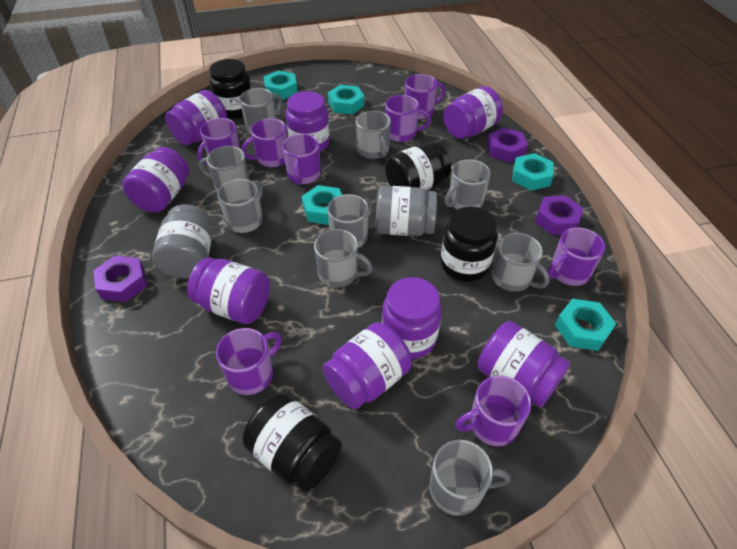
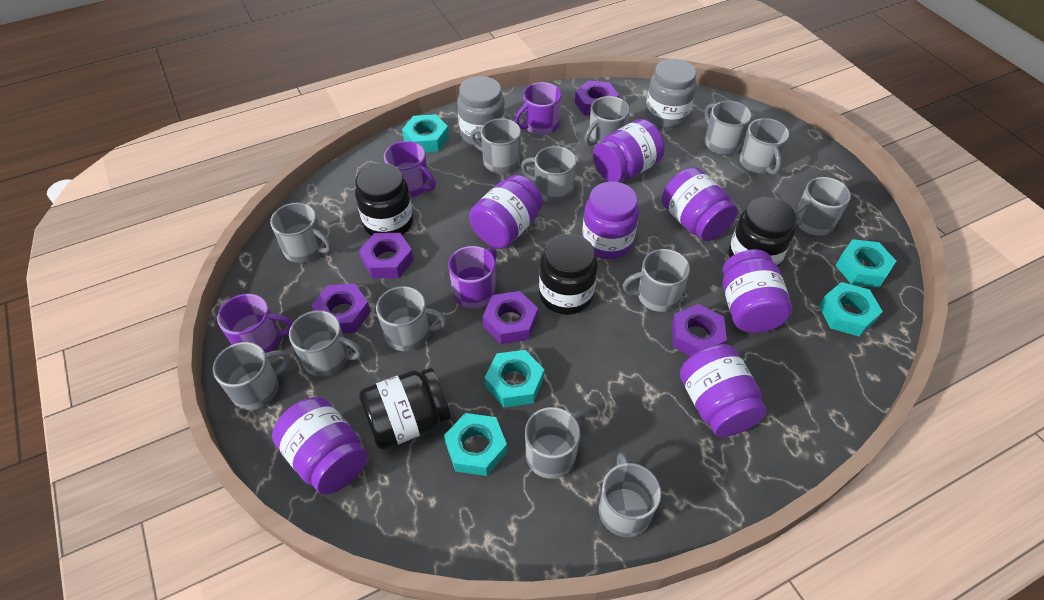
grey mug: 9 -> 13
purple jar: 8 -> 7
purple mug: 8 -> 4
purple nut: 3 -> 5

